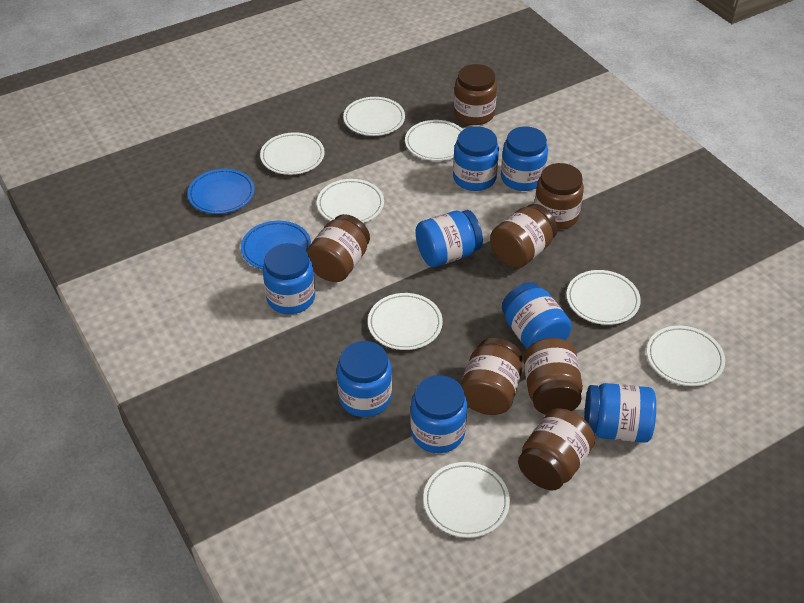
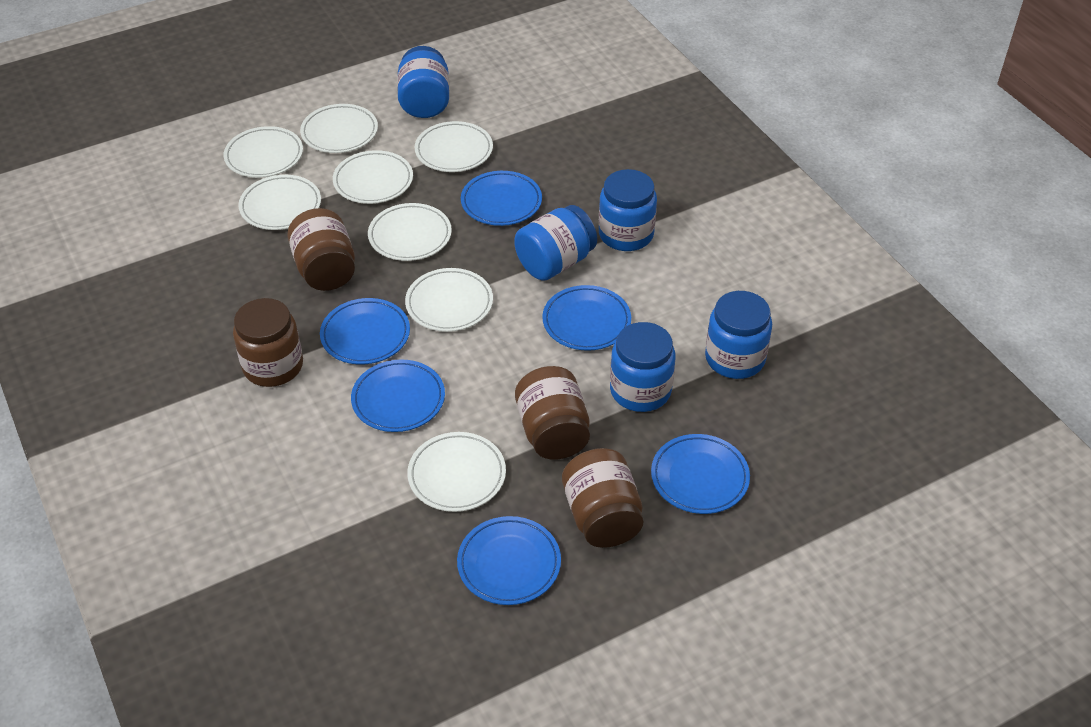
blue jar: 8 -> 5
blue plate: 2 -> 6
brown jar: 7 -> 4

